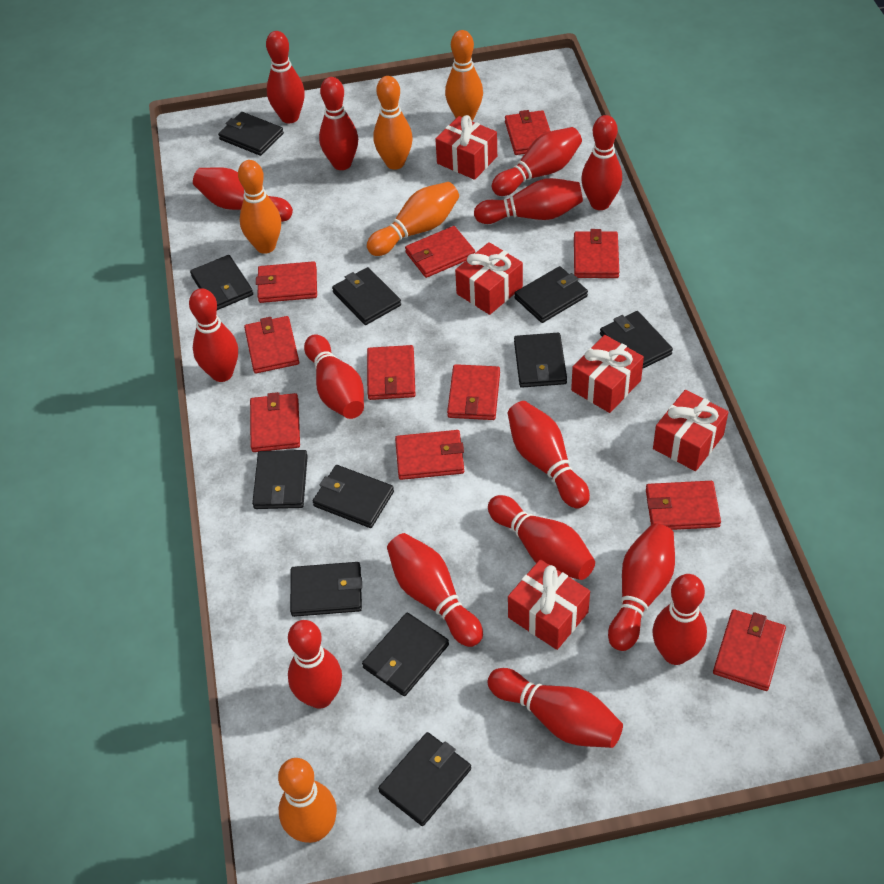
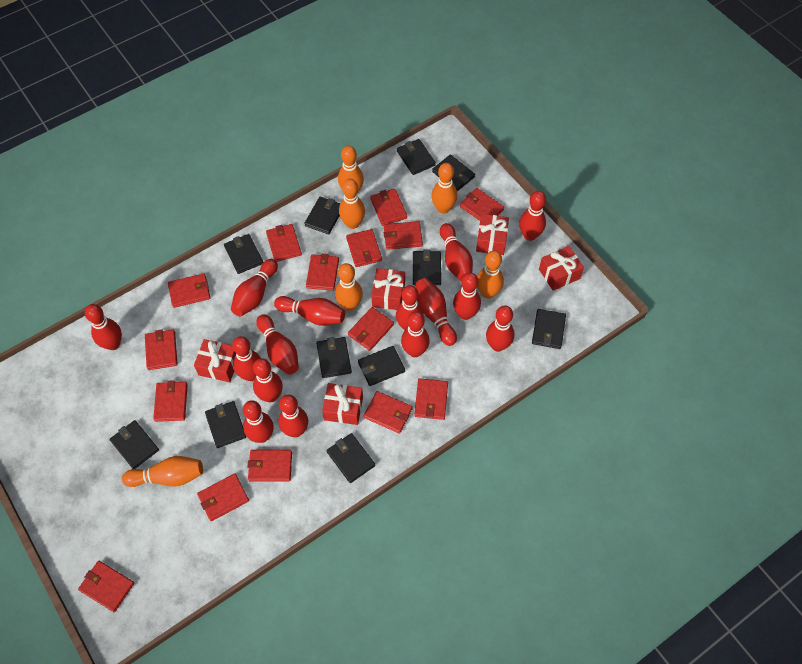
orange bowling pin: 5 -> 6
red wallet: 11 -> 15

